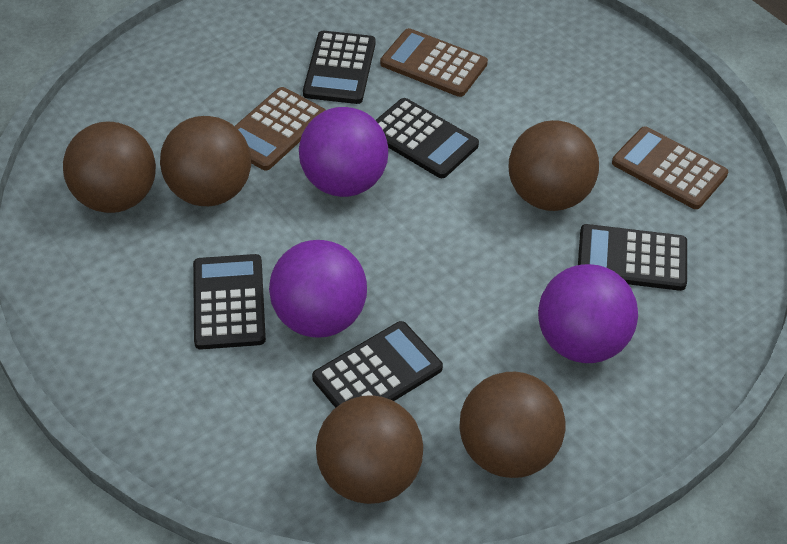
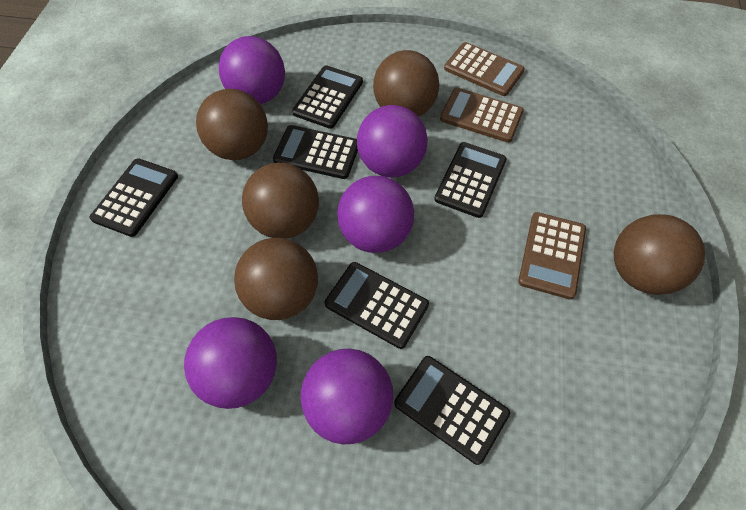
black calculator: 5 -> 6
purple ball: 3 -> 5

